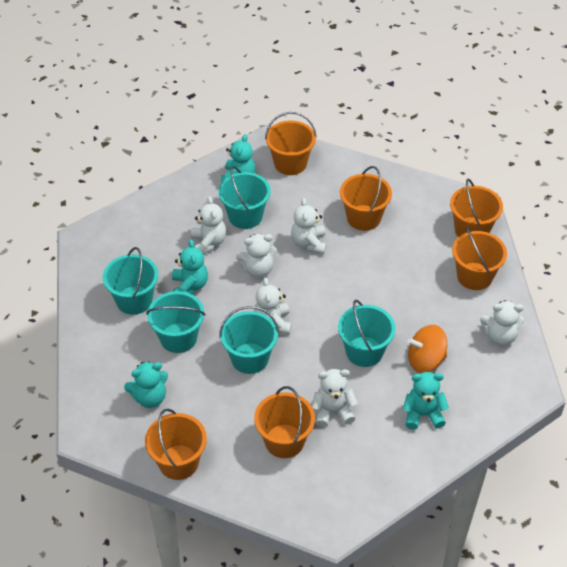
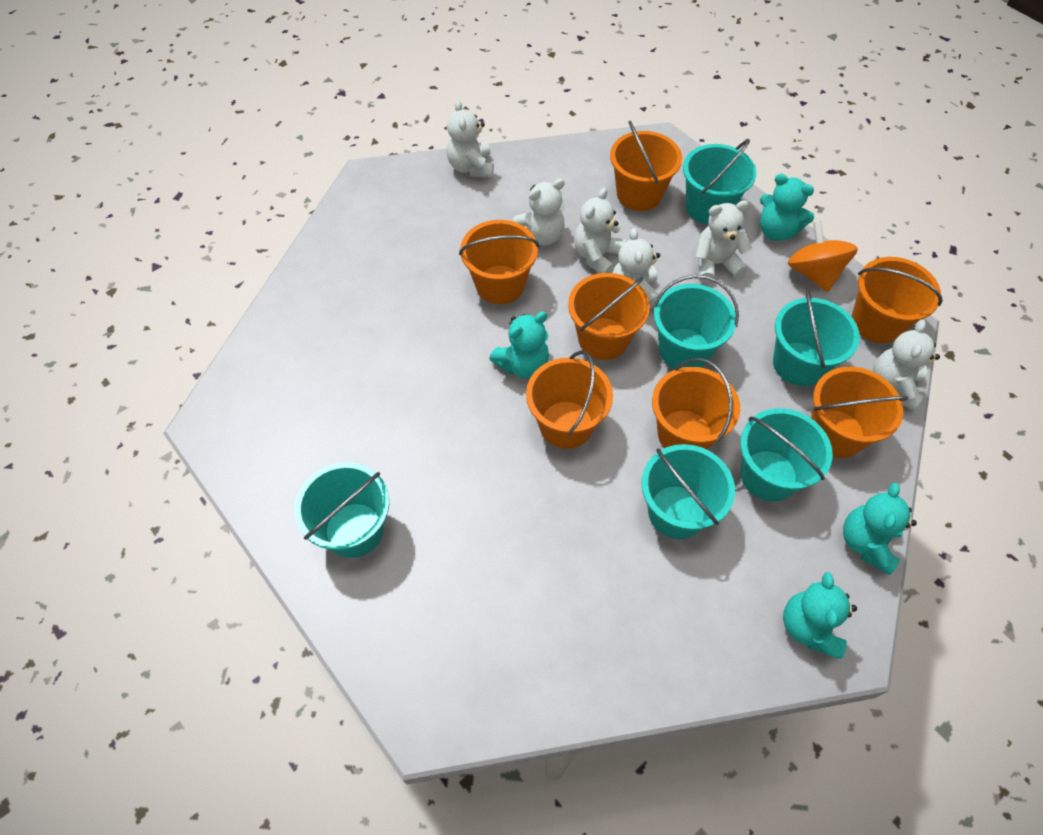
orange bucket: 6 -> 7
turquoise bucket: 5 -> 6

